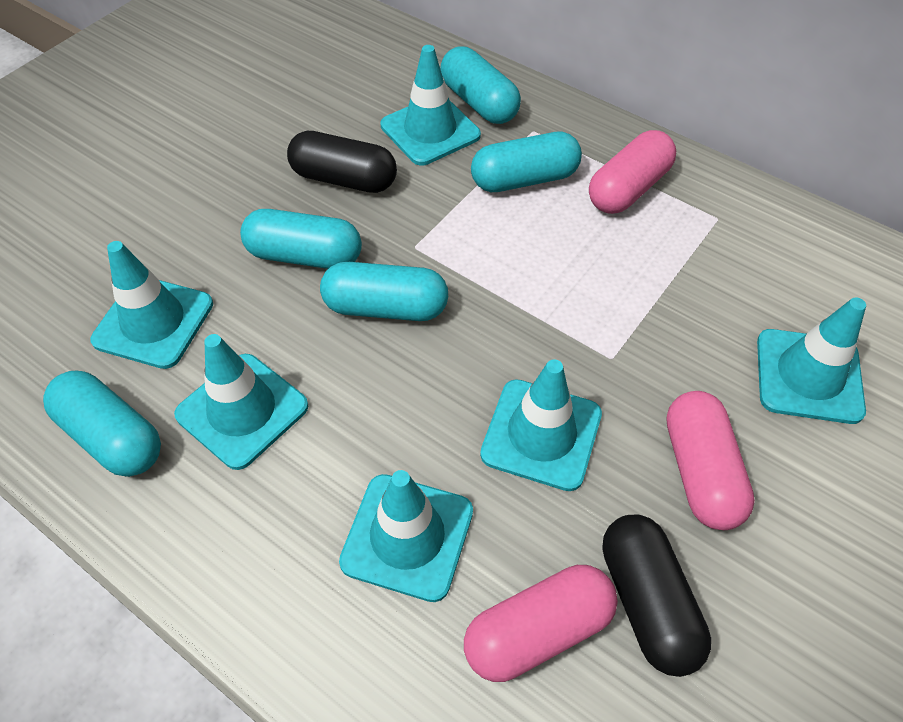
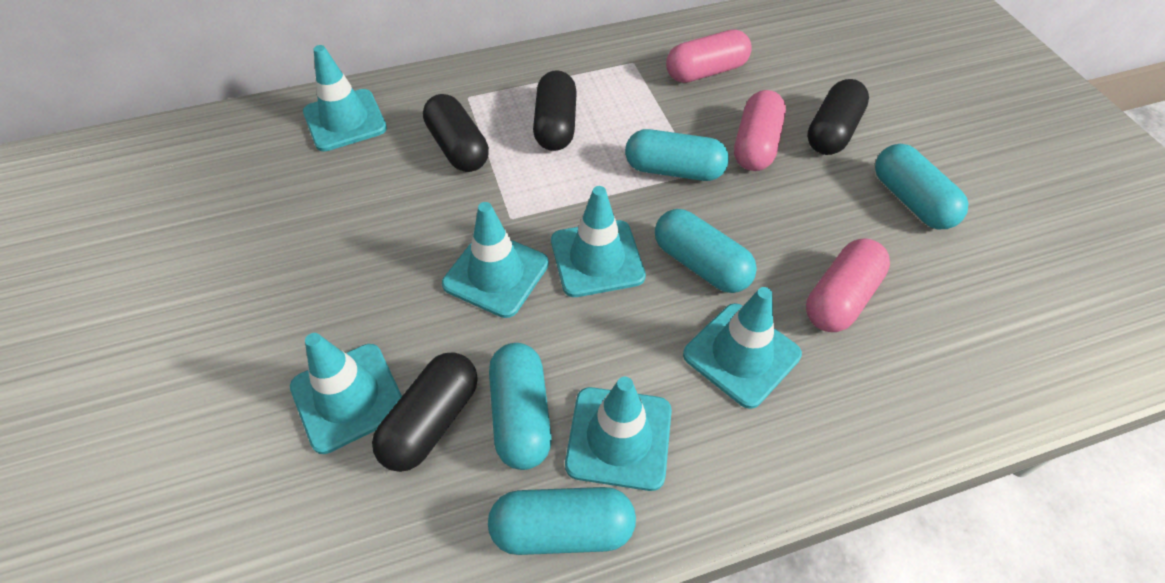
black capsule: 2 -> 4

